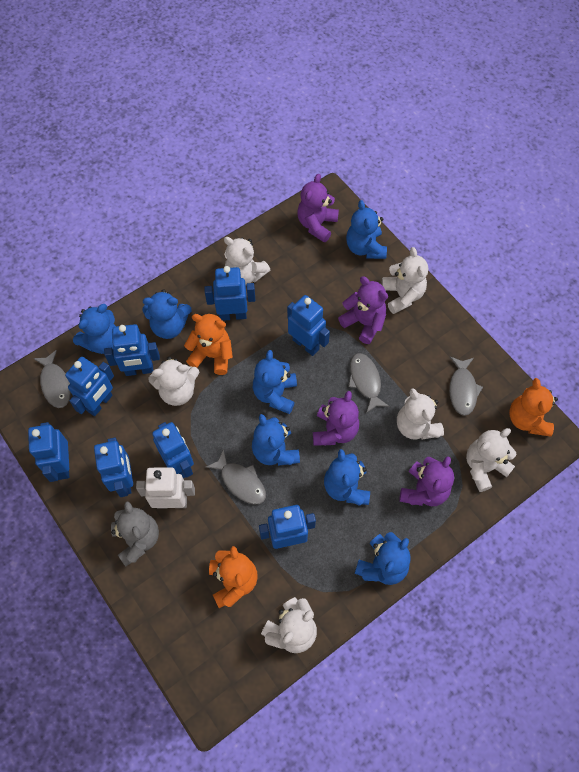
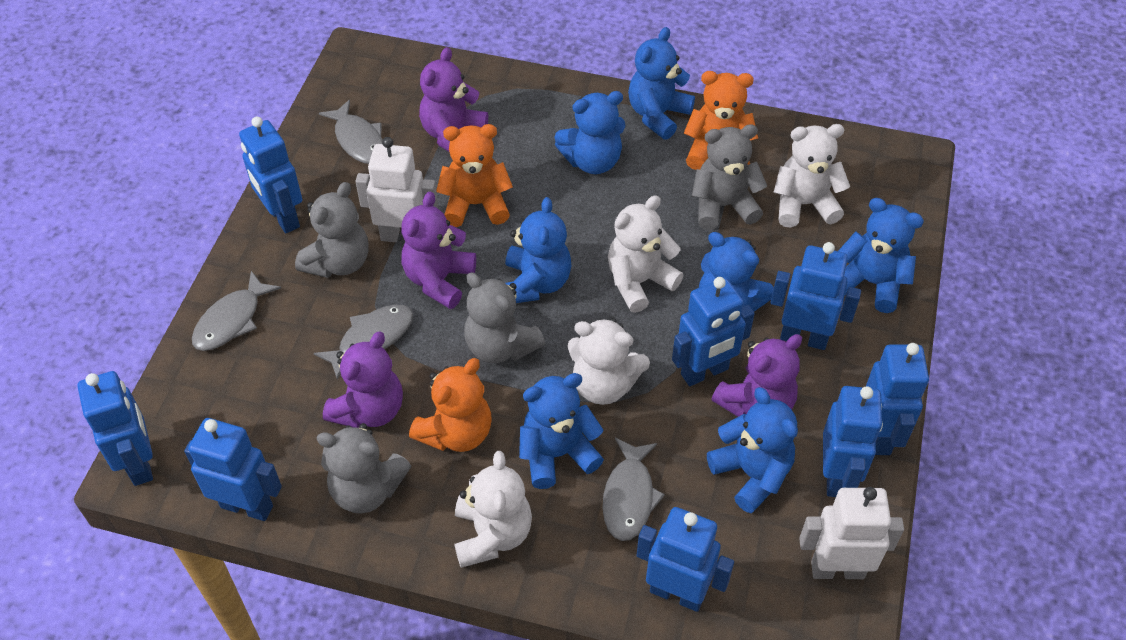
grey teddy bear: 1 -> 4
white robot: 1 -> 2
white teddy bear: 6 -> 4

